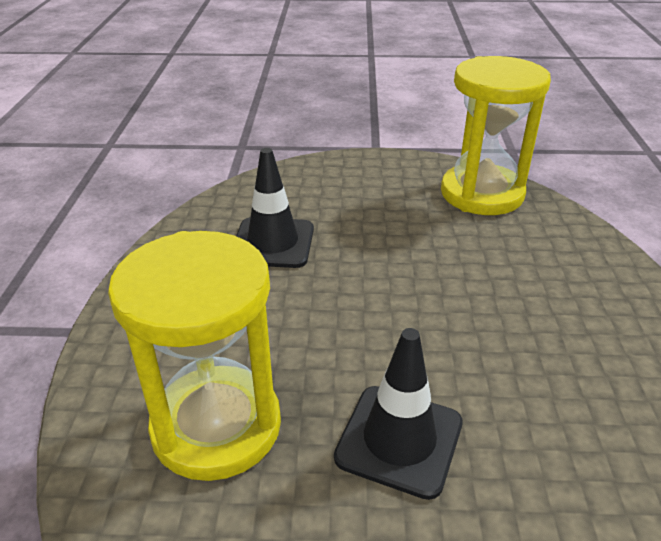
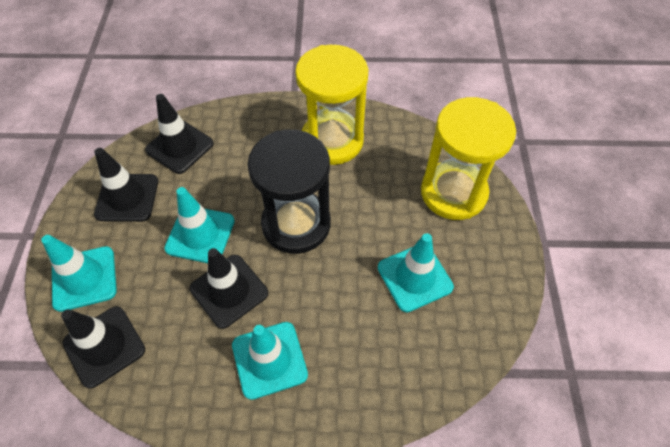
black hourglass: 0 -> 1
black traffic cone: 2 -> 4
turquoise traffic cone: 0 -> 4

